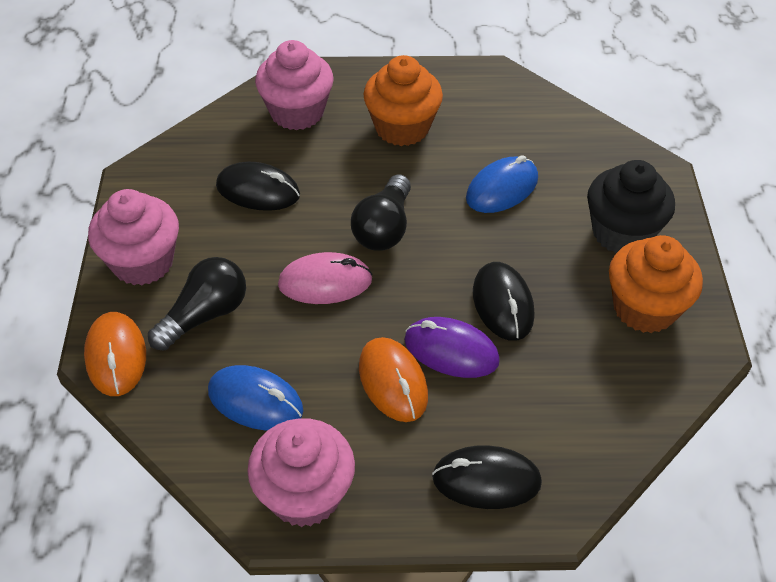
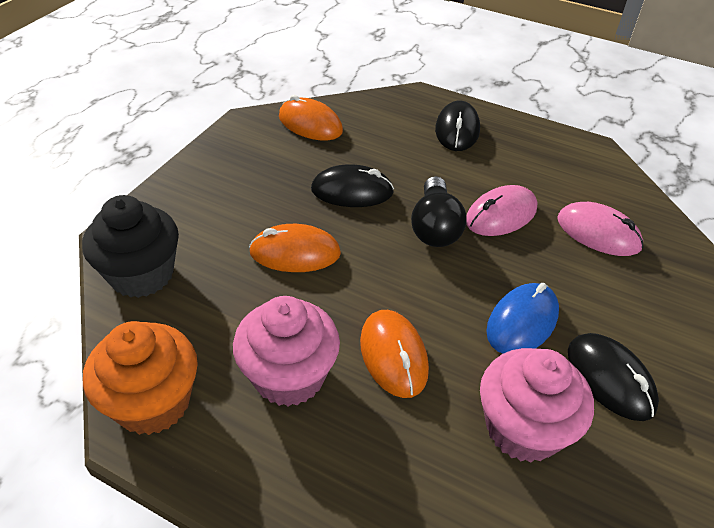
black light bulb: 2 -> 1
blue mouse: 2 -> 1
orange cupcake: 2 -> 1
orange mouse: 2 -> 3
pink cupcake: 3 -> 2
pink mouse: 1 -> 2
purple mouse: 1 -> 0

